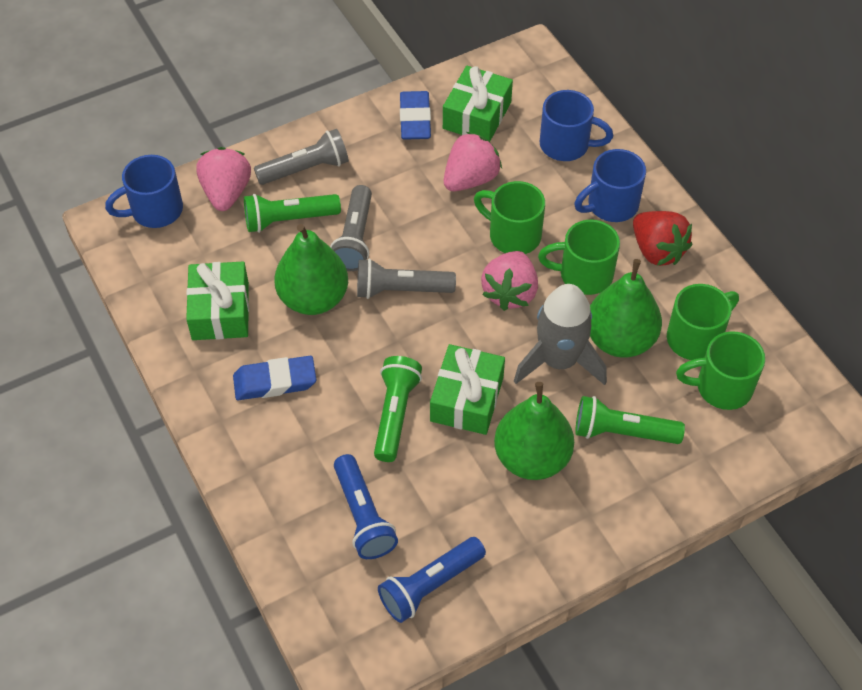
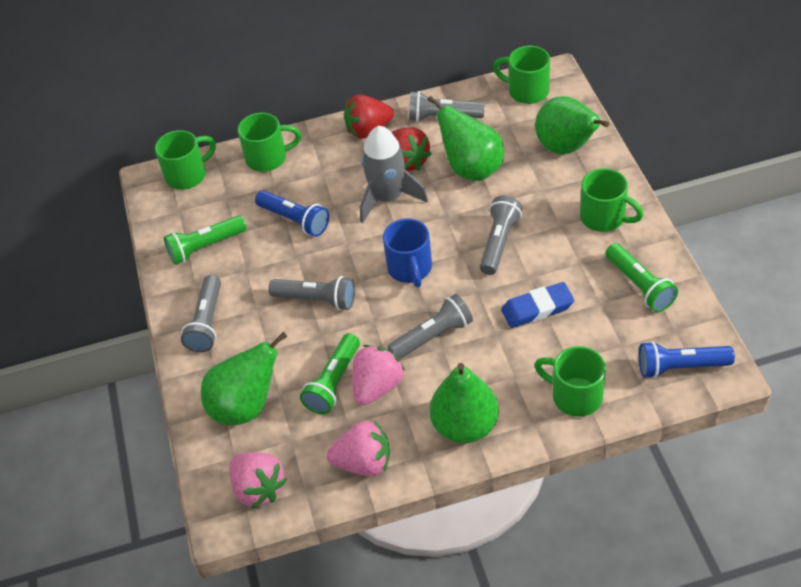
blue eraser: 2 -> 1
blue mug: 3 -> 1
green gift: 3 -> 0
green mug: 4 -> 5
green pear: 3 -> 4
grey flashlight: 3 -> 5
red strawberry: 1 -> 2

